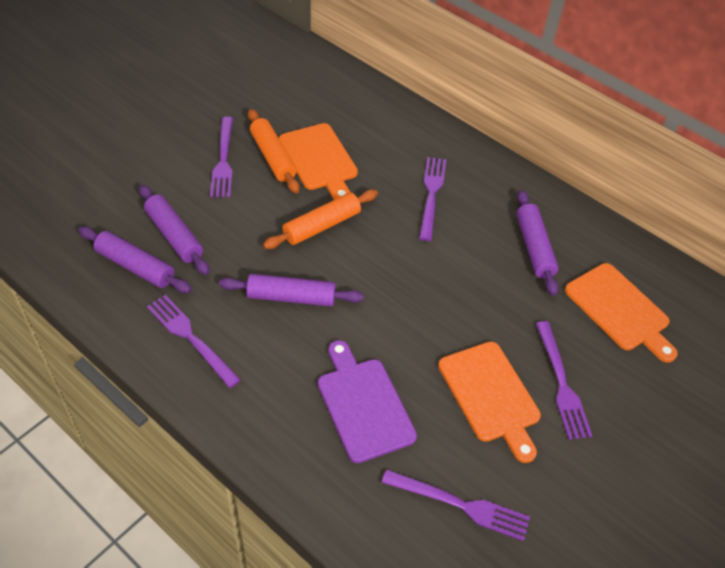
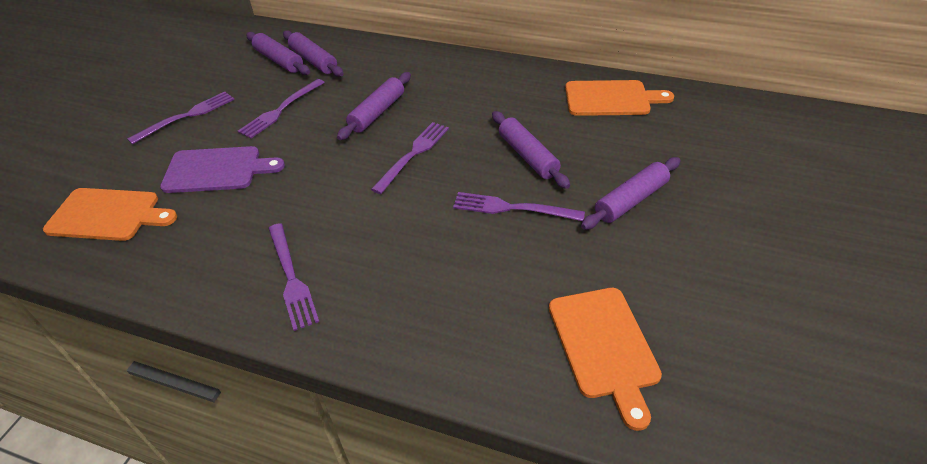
orange rolling pin: 2 -> 0
purple rolling pin: 4 -> 5

